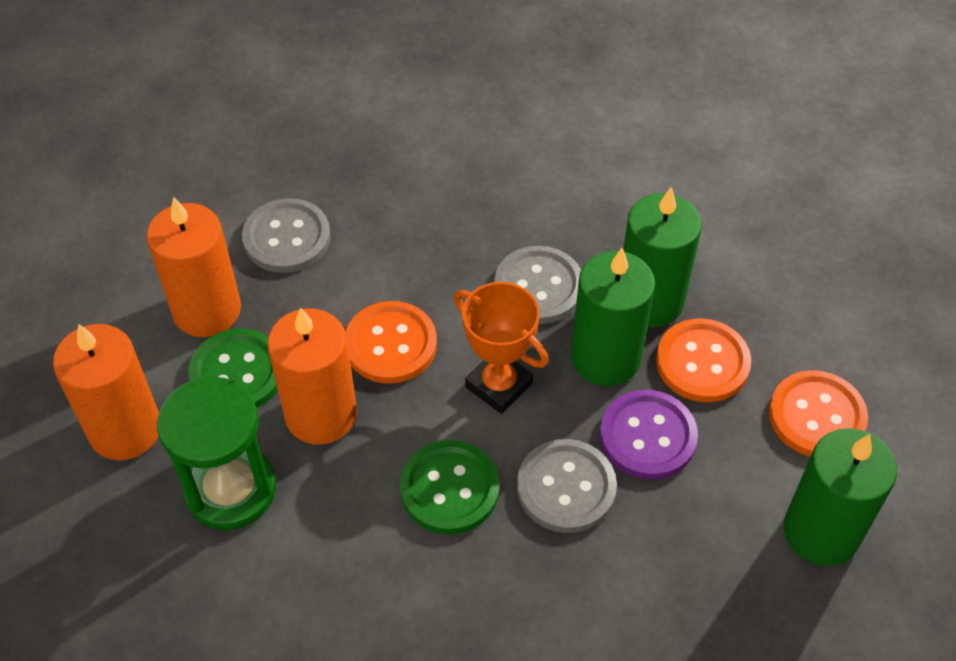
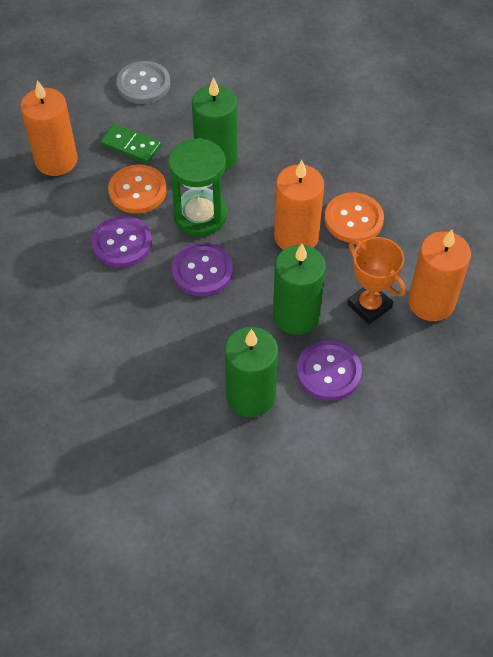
green button: 2 -> 0
green domino: 0 -> 1
grey button: 3 -> 1
orange button: 3 -> 2
purple button: 1 -> 3

